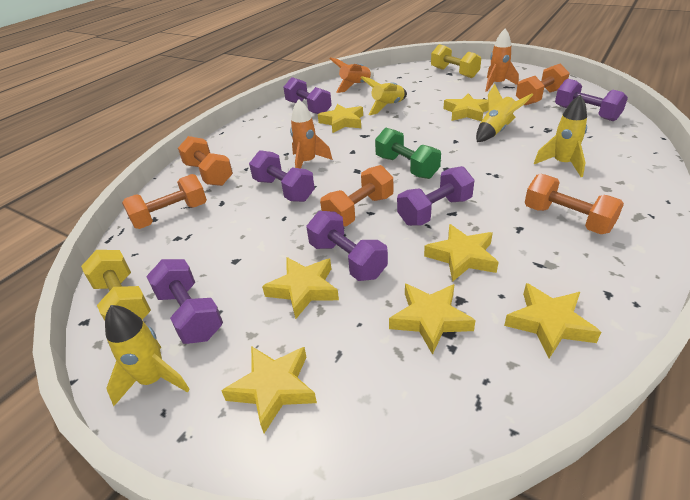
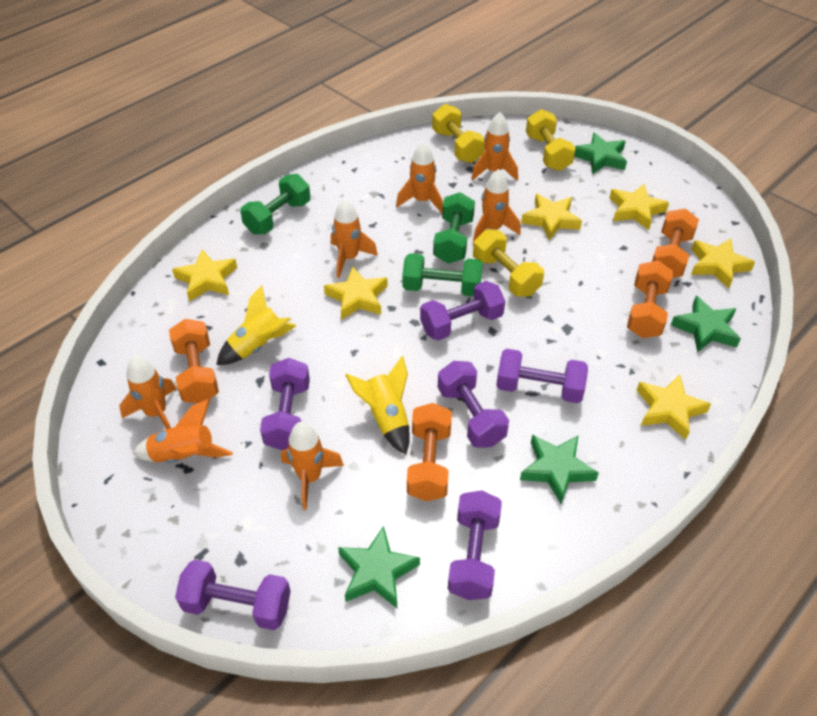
green dumbbell: 1 -> 3
green star: 0 -> 4
orange dumbbell: 5 -> 4
orange rocket: 3 -> 7
yellow dumbbell: 2 -> 3
yellow rocket: 4 -> 2
yellow star: 7 -> 6

